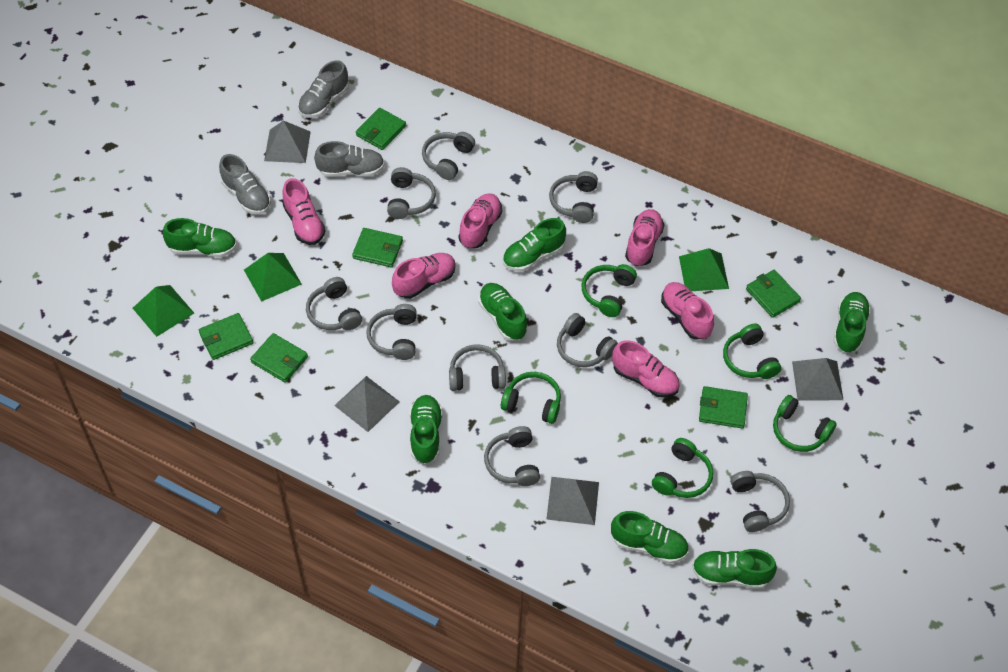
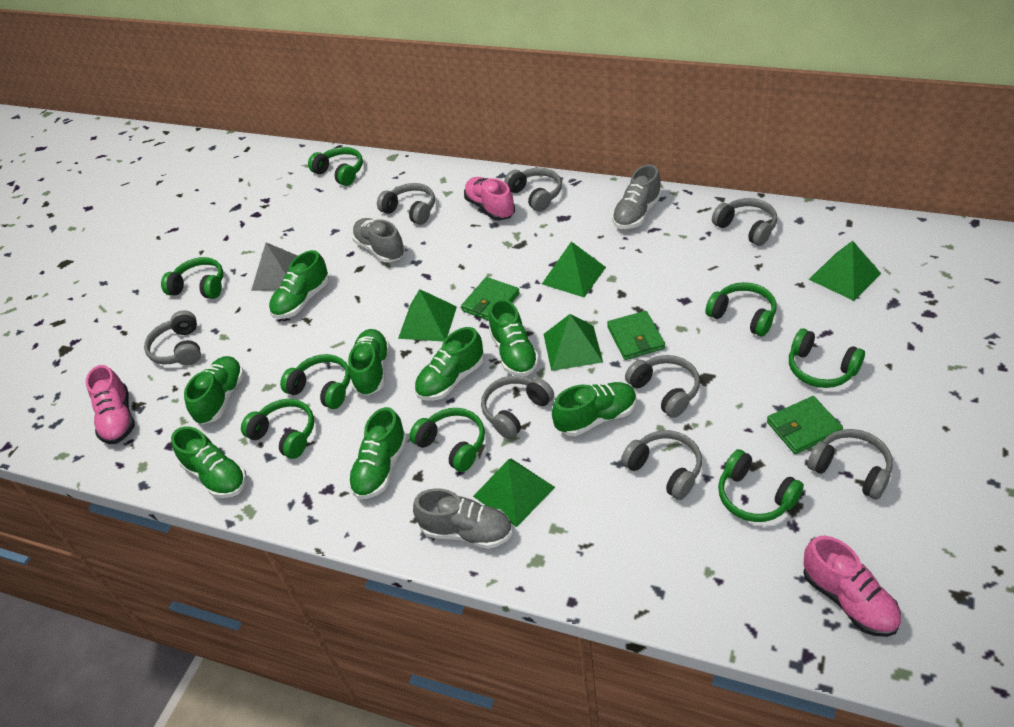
green headphones: 5 -> 8
green pyramid: 3 -> 5
green shoe: 7 -> 8
green wallet: 6 -> 3
grey headphones: 9 -> 8
grey pyramid: 4 -> 1
pink shoe: 6 -> 3

